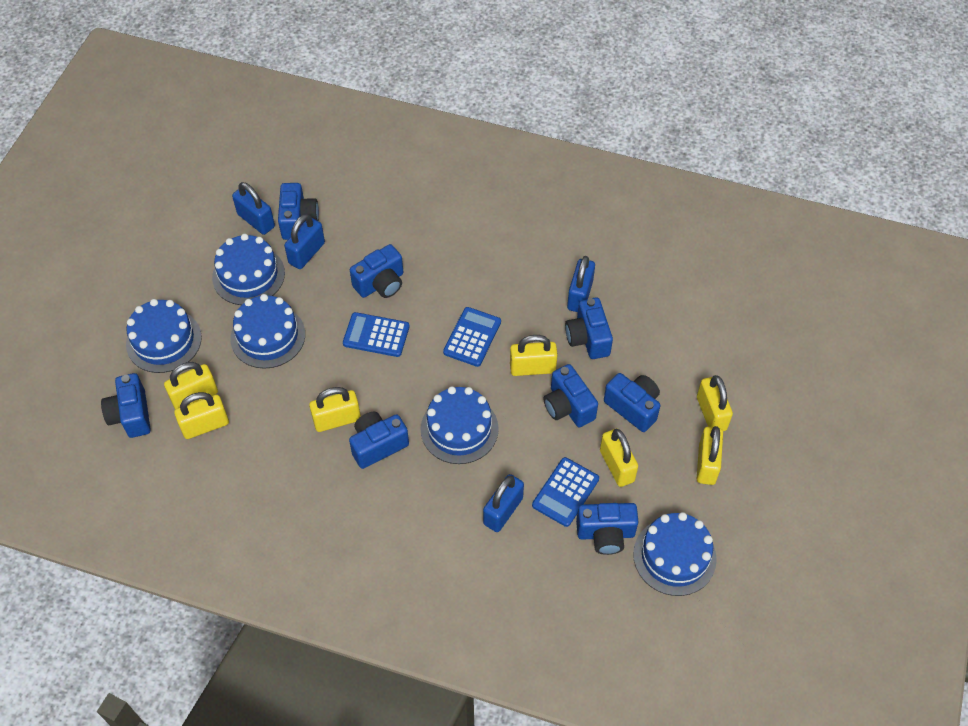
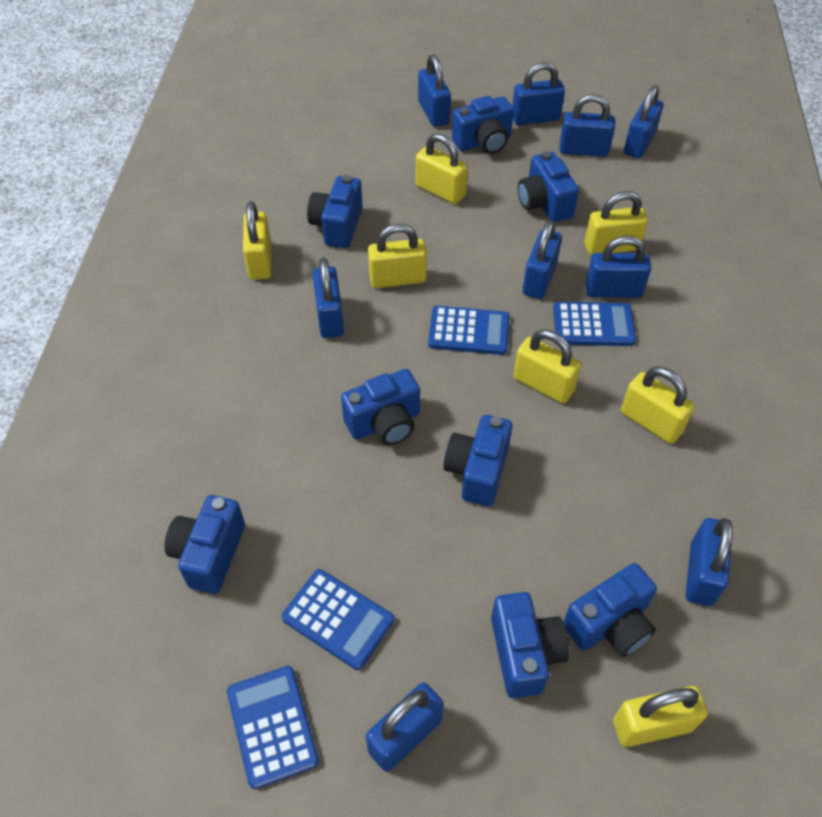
blue cake: 5 -> 0
blue calculator: 3 -> 4
blue padlock: 4 -> 9

